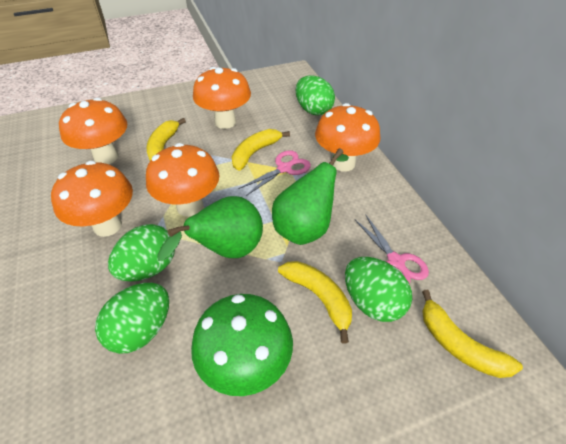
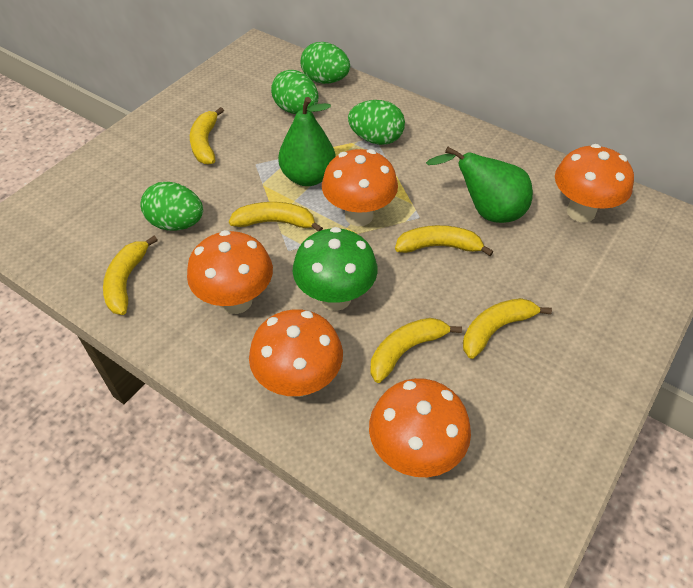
pink scissors: 2 -> 0
yellow banana: 4 -> 6

